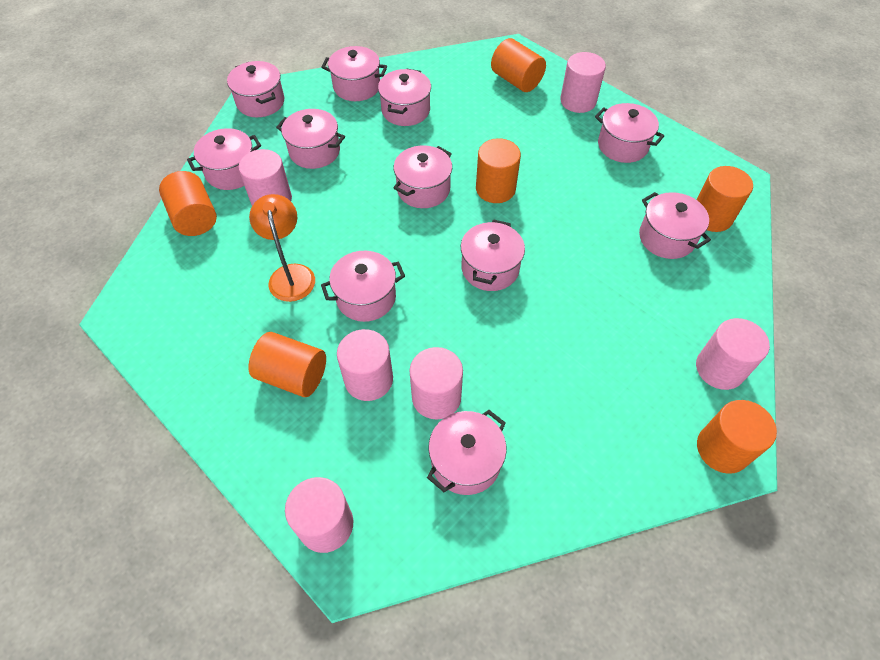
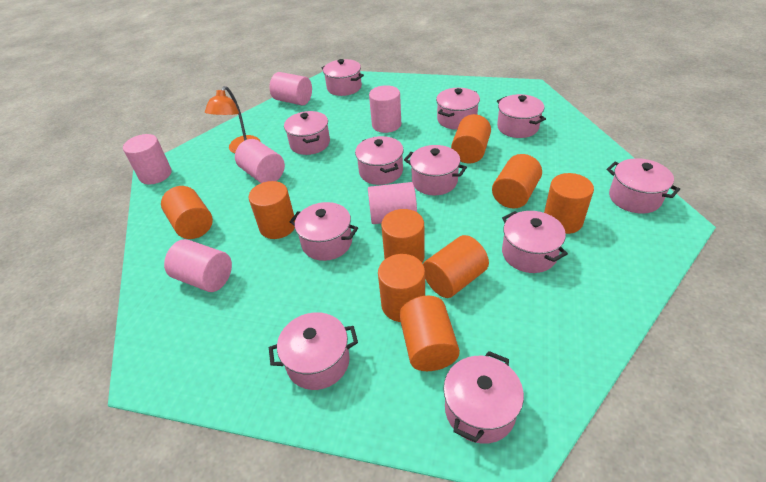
orange cylinder: 6 -> 9

